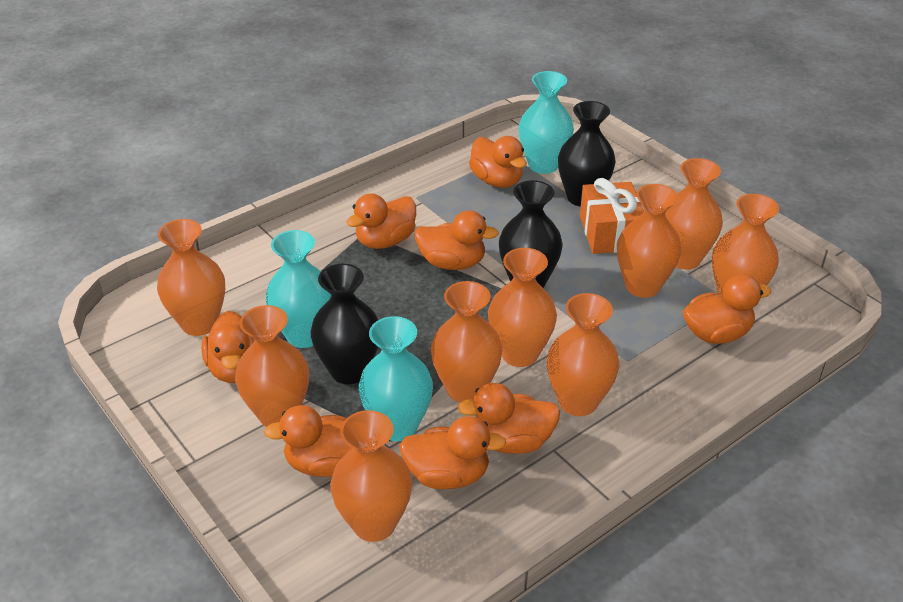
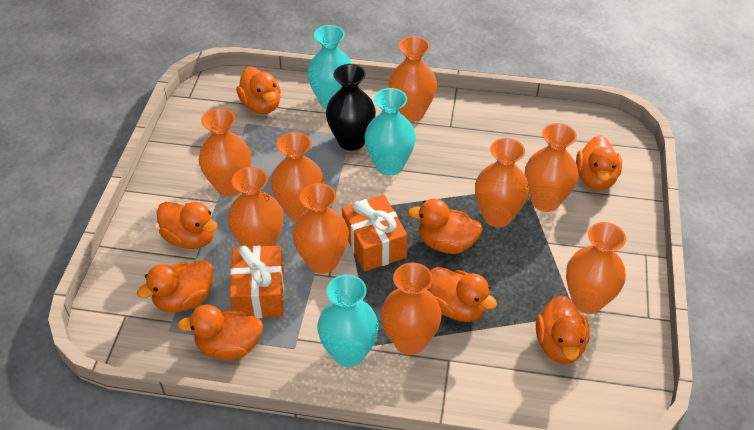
black vase: 3 -> 1
orange gift: 1 -> 2

